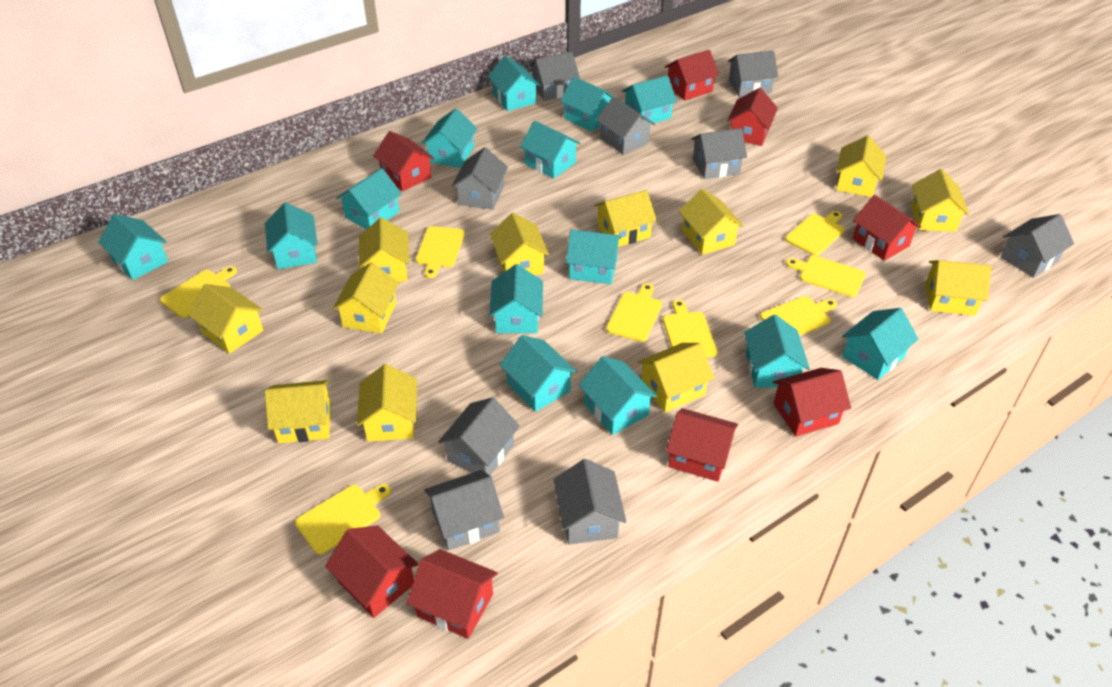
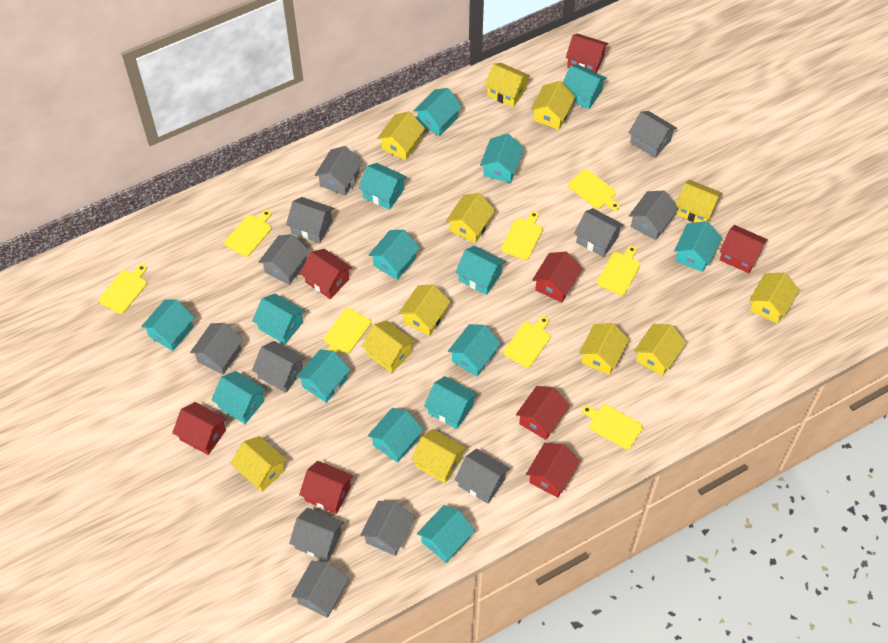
grey house: 9 -> 12
turquoise house: 14 -> 15

